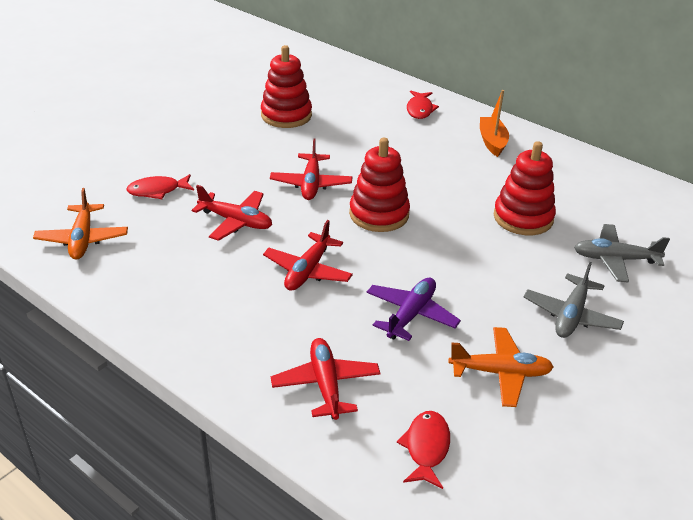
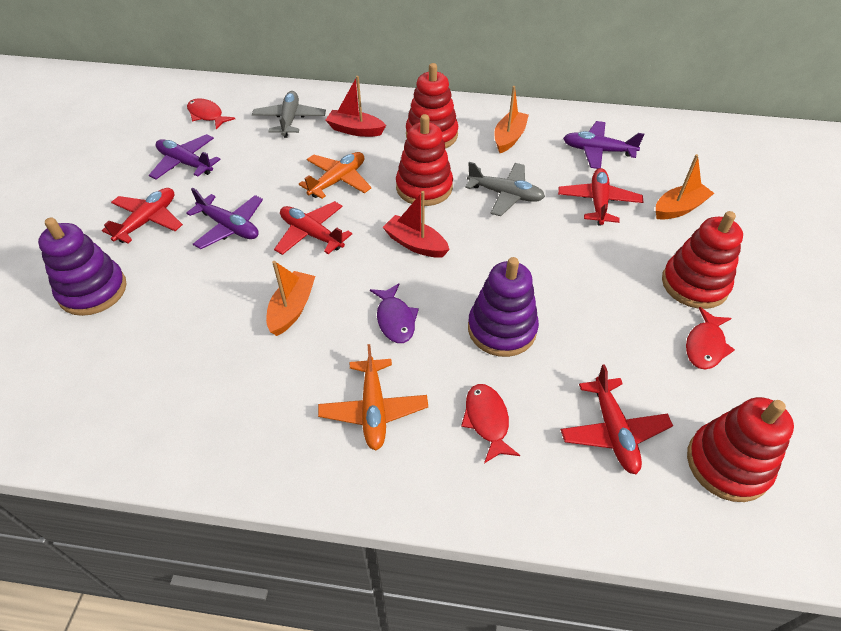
orange boat: 1 -> 3
purple fish: 0 -> 1
purple plane: 1 -> 3
purple stacking toy: 0 -> 2
red boat: 0 -> 2
red stacking toy: 3 -> 4

